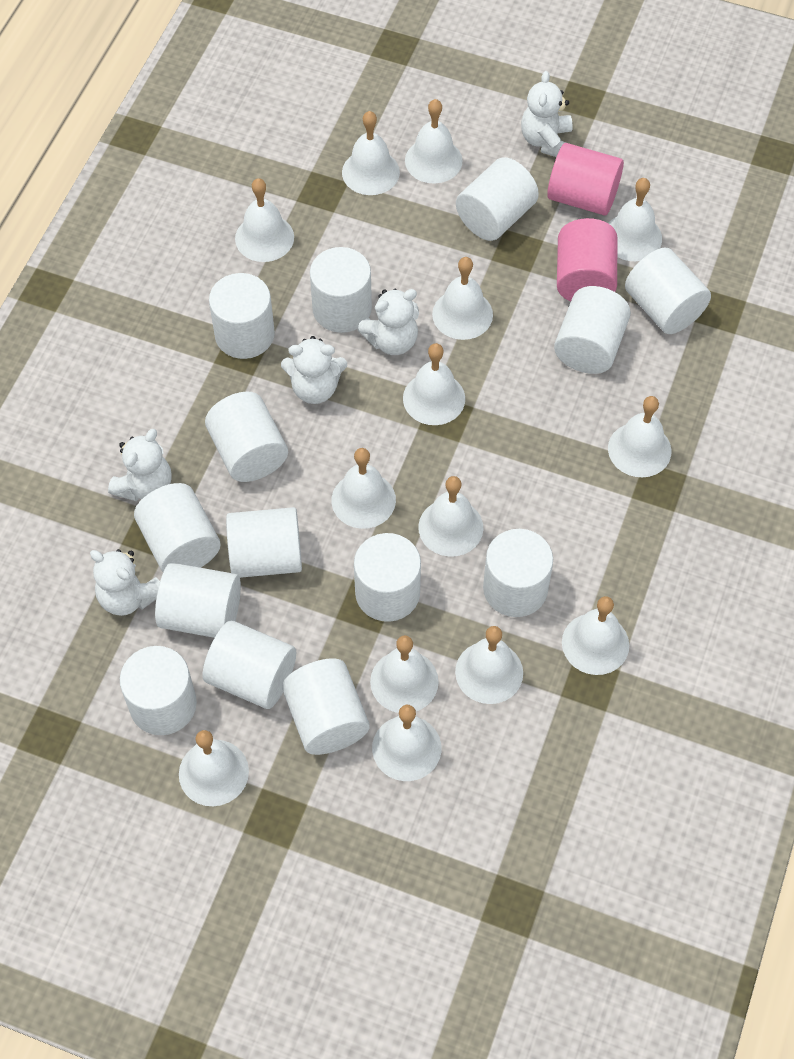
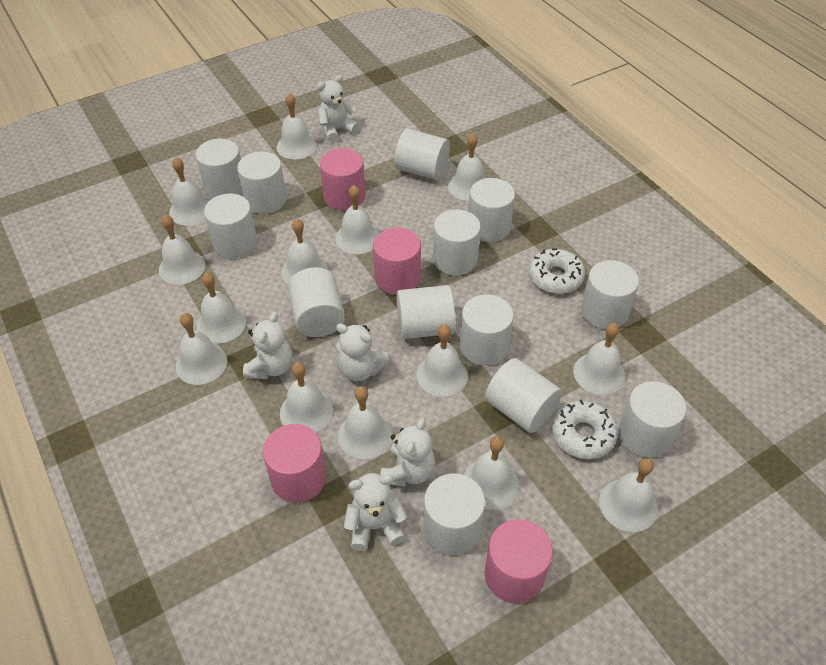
pink cylinder: 2 -> 4
white cylinder: 14 -> 13
white donut: 0 -> 2

